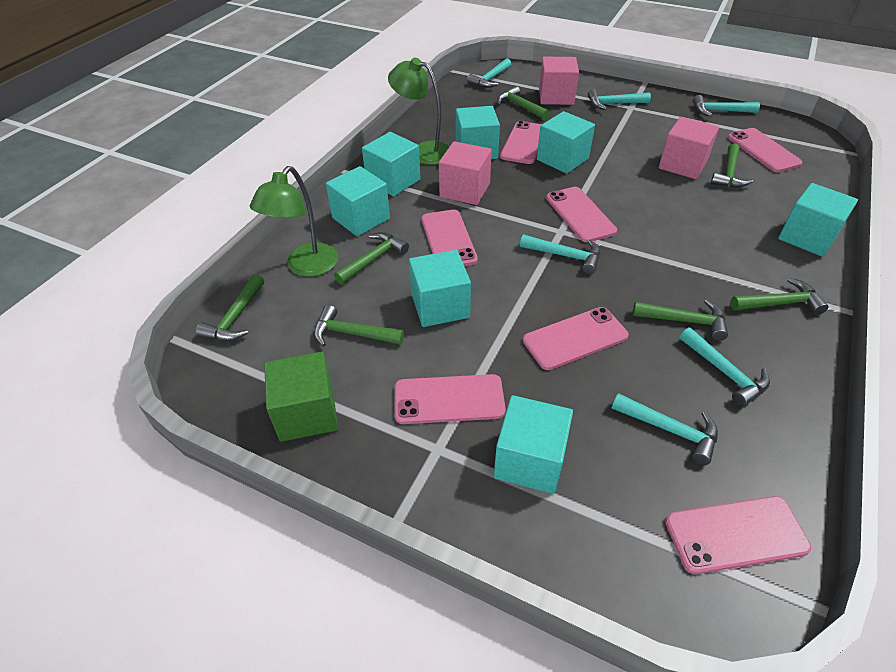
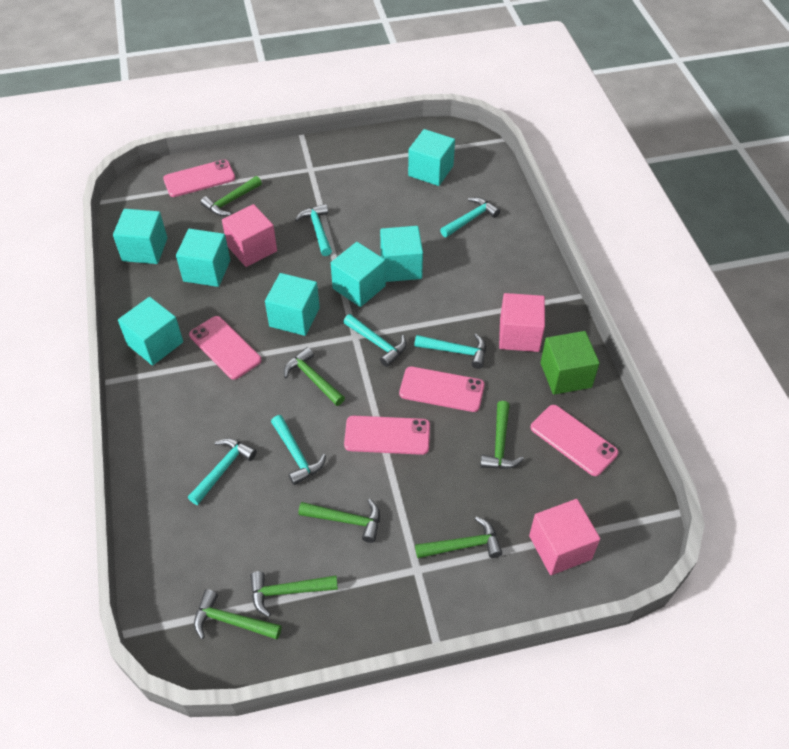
green lamp: 2 -> 0
pink phone: 7 -> 5

